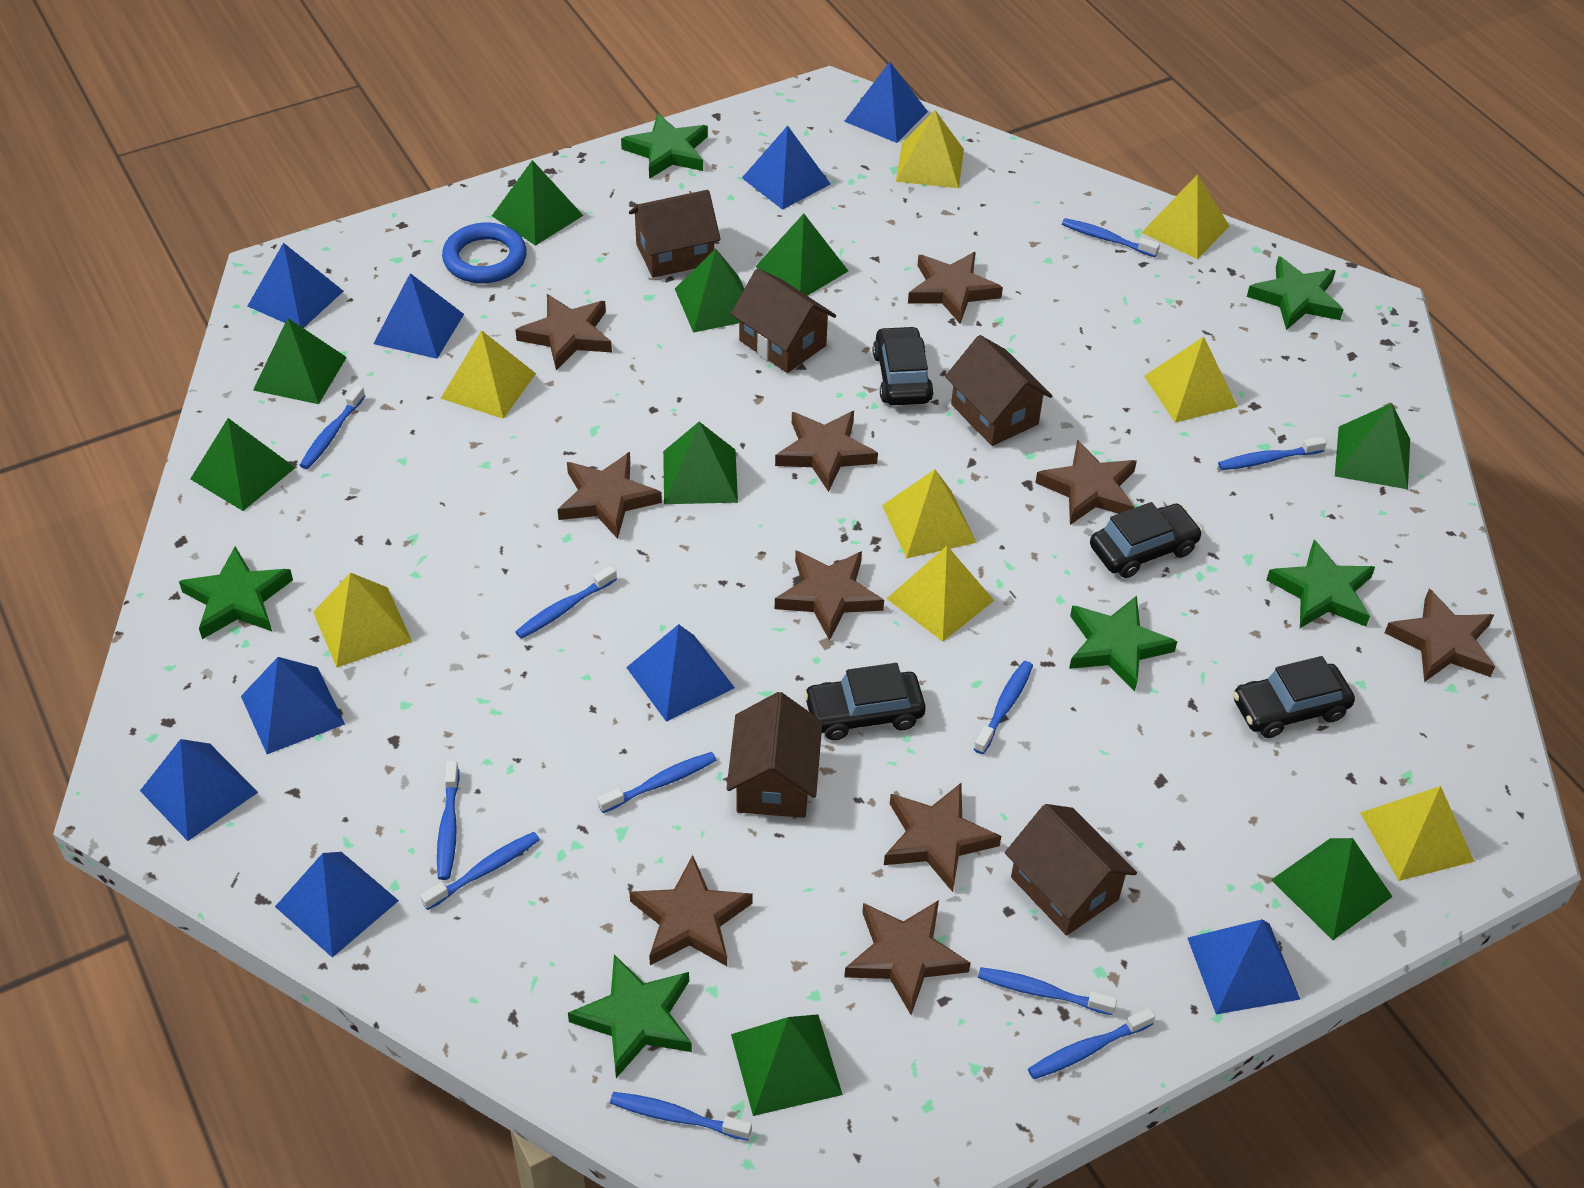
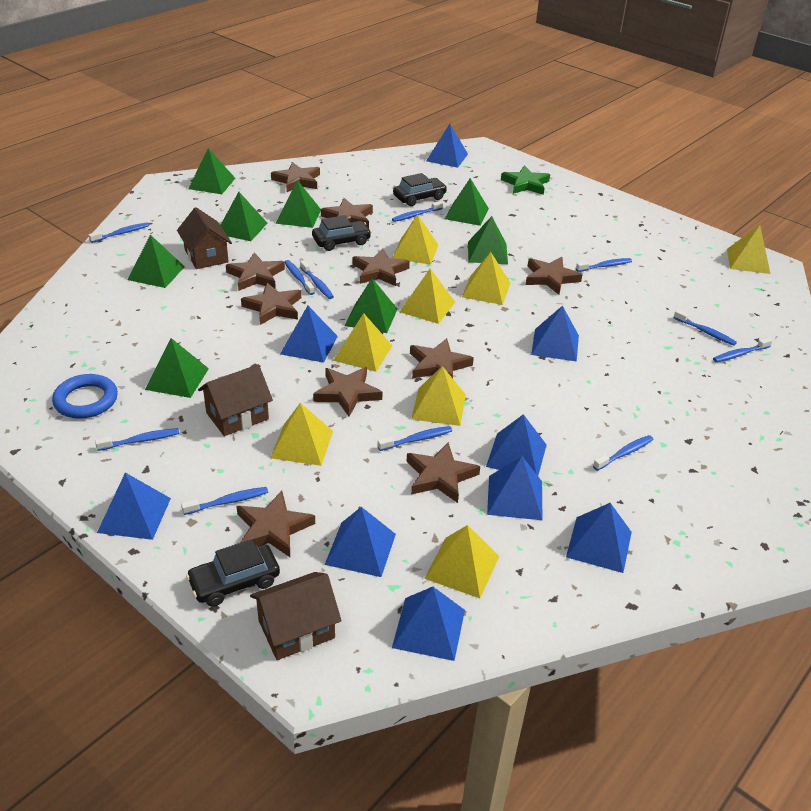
black car: 4 -> 3
brown house: 5 -> 3
green pyramid: 9 -> 8
green star: 6 -> 1

